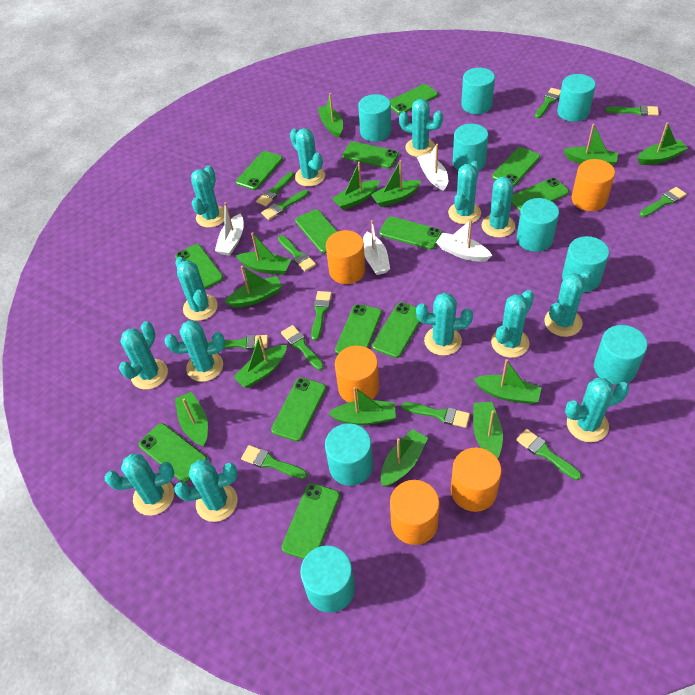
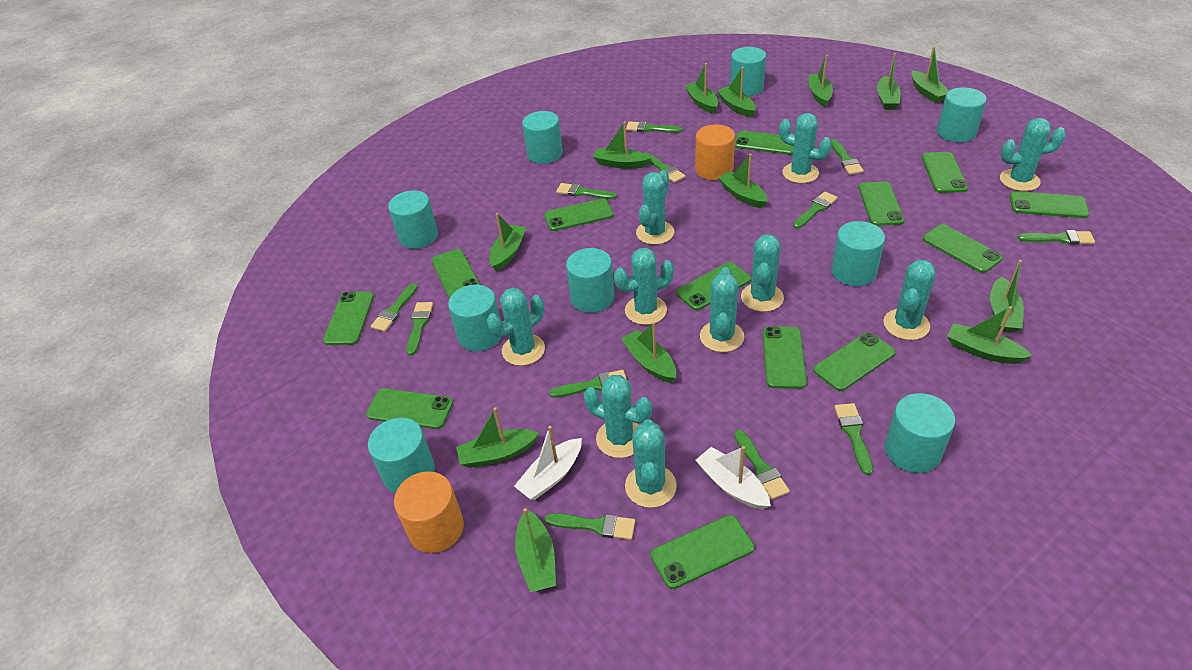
orange cylinder: 5 -> 2
turquoise cactus: 14 -> 10
white boat: 4 -> 2

